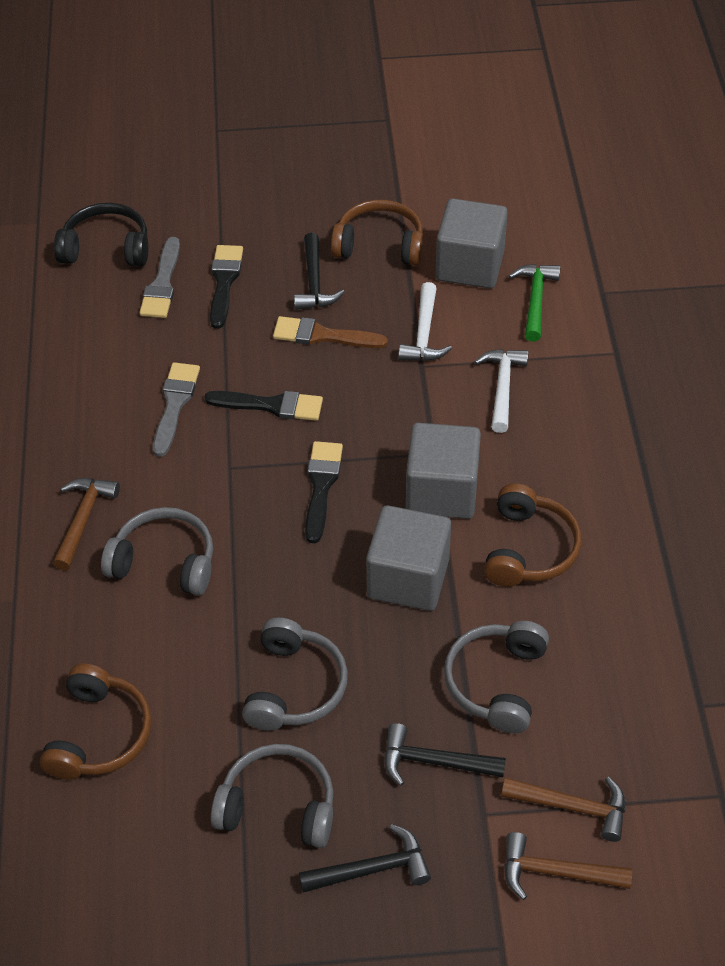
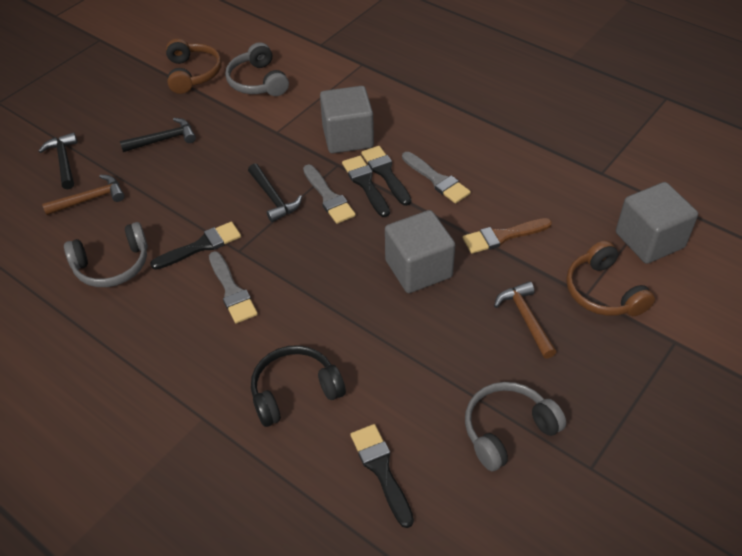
black brush: 3 -> 4
brown hammer: 3 -> 2
brown headphones: 3 -> 2
green hammer: 1 -> 0
grey brush: 2 -> 3
grey headphones: 4 -> 3
white hammer: 2 -> 0

